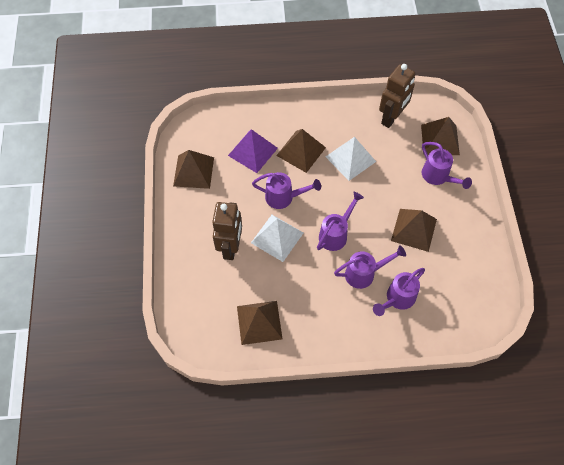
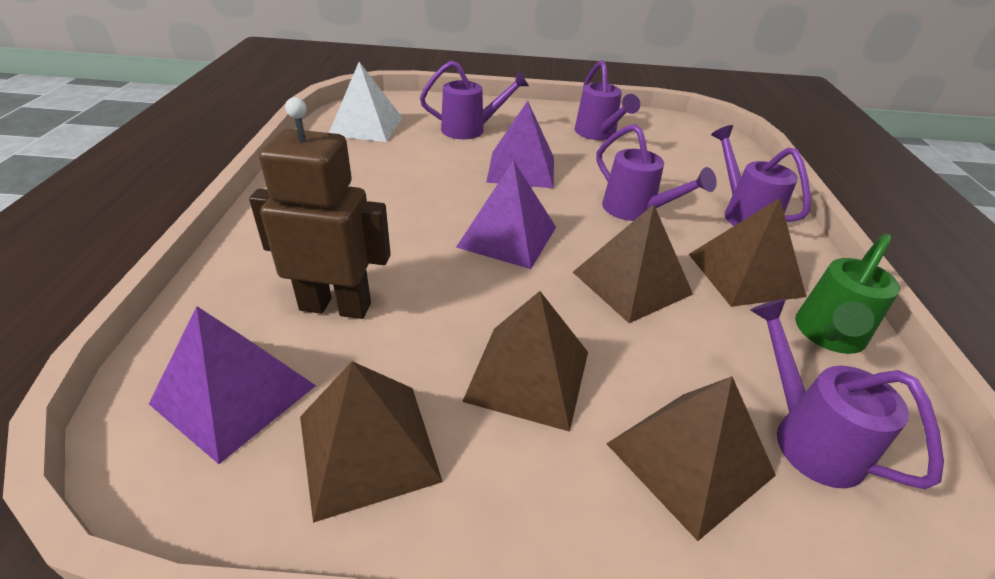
brown robot: 2 -> 1
green watering can: 0 -> 1
purple pyramid: 1 -> 3
white pyramid: 2 -> 1

